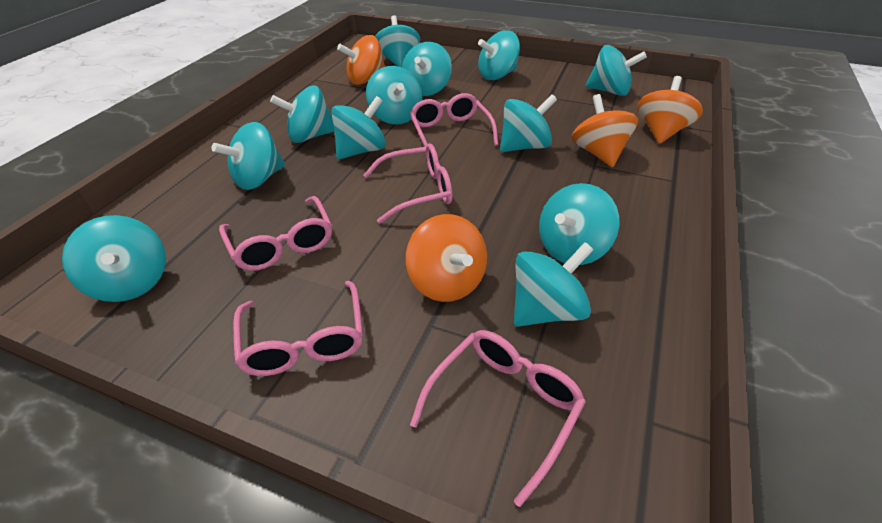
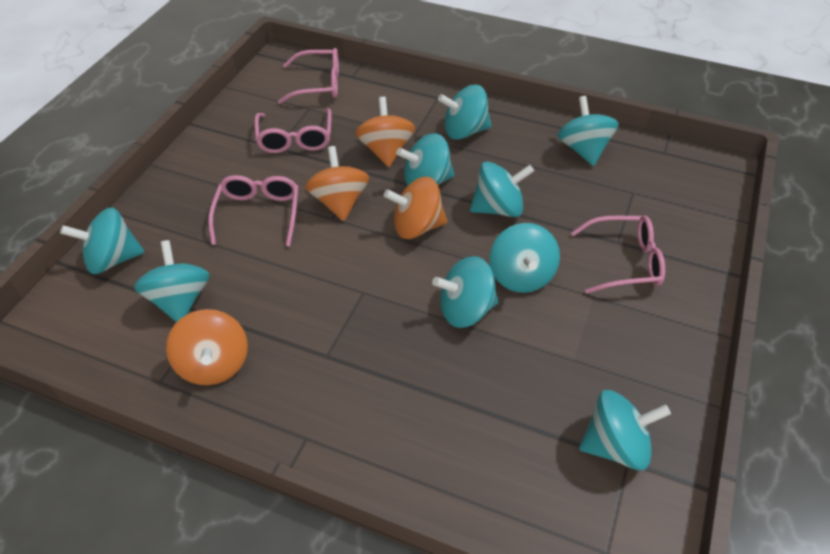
pink glasses: 5 -> 4
turquoise spinning top: 12 -> 9

